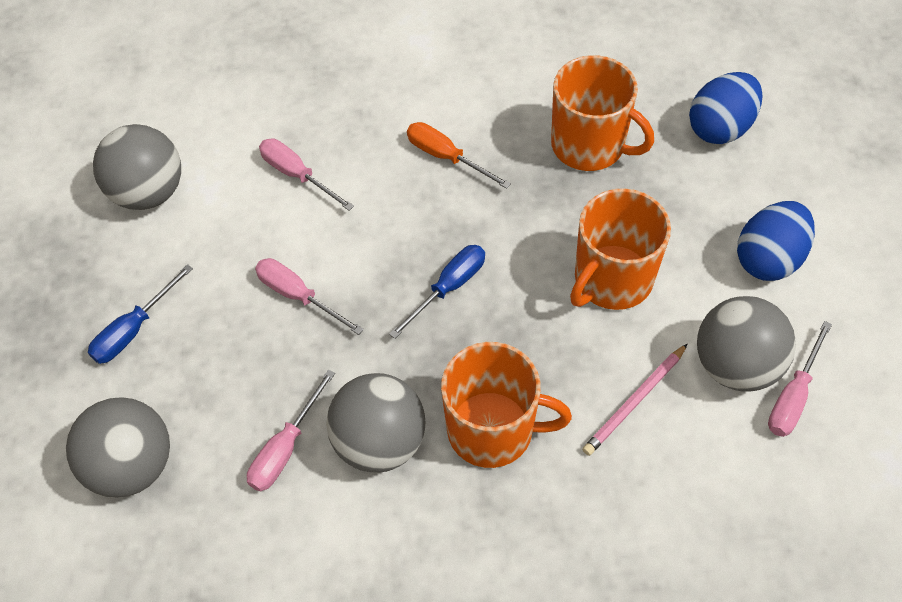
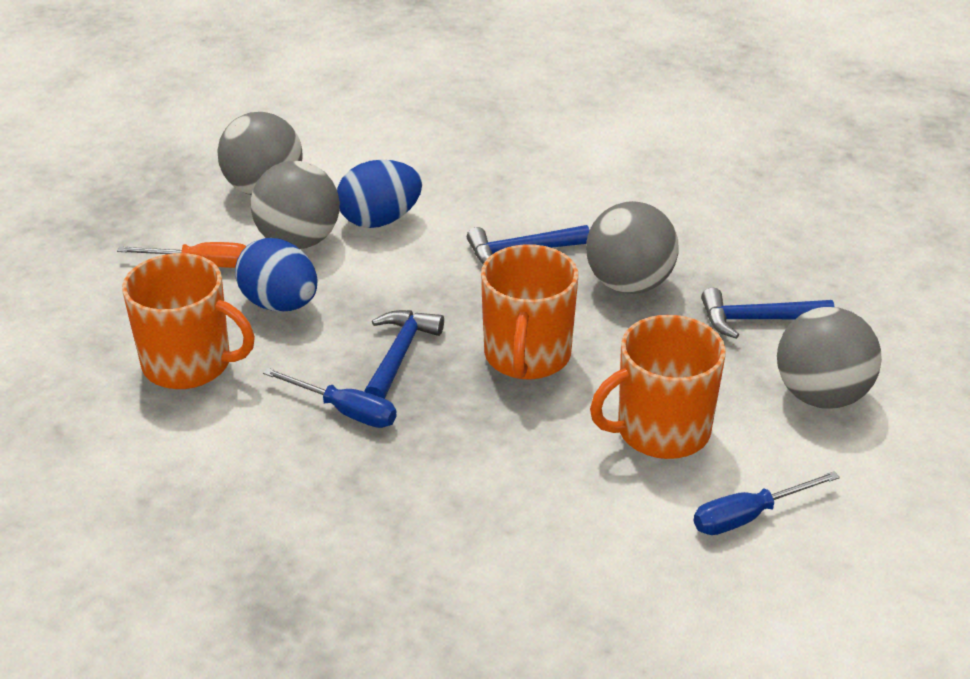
blue hammer: 0 -> 3
pink pencil: 1 -> 0
pink screwdriver: 4 -> 0

